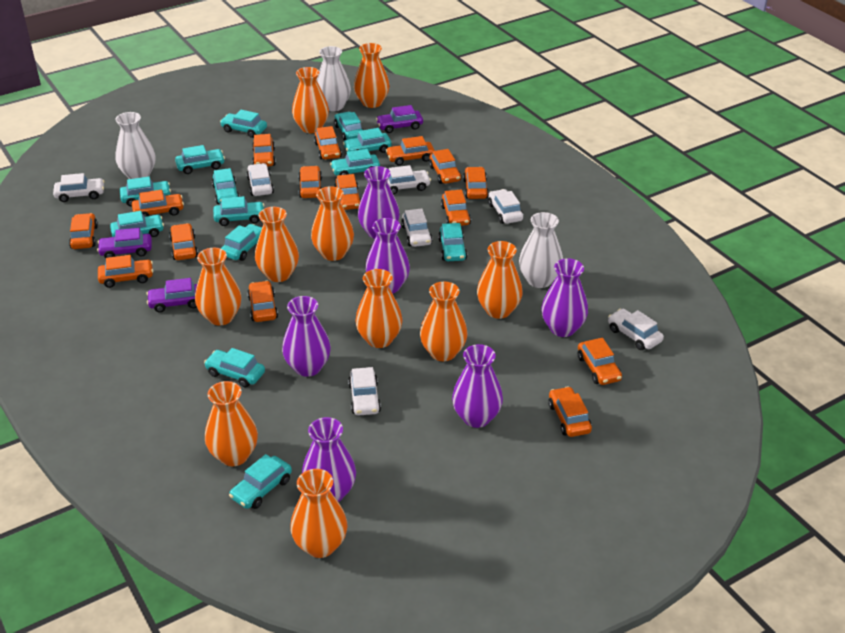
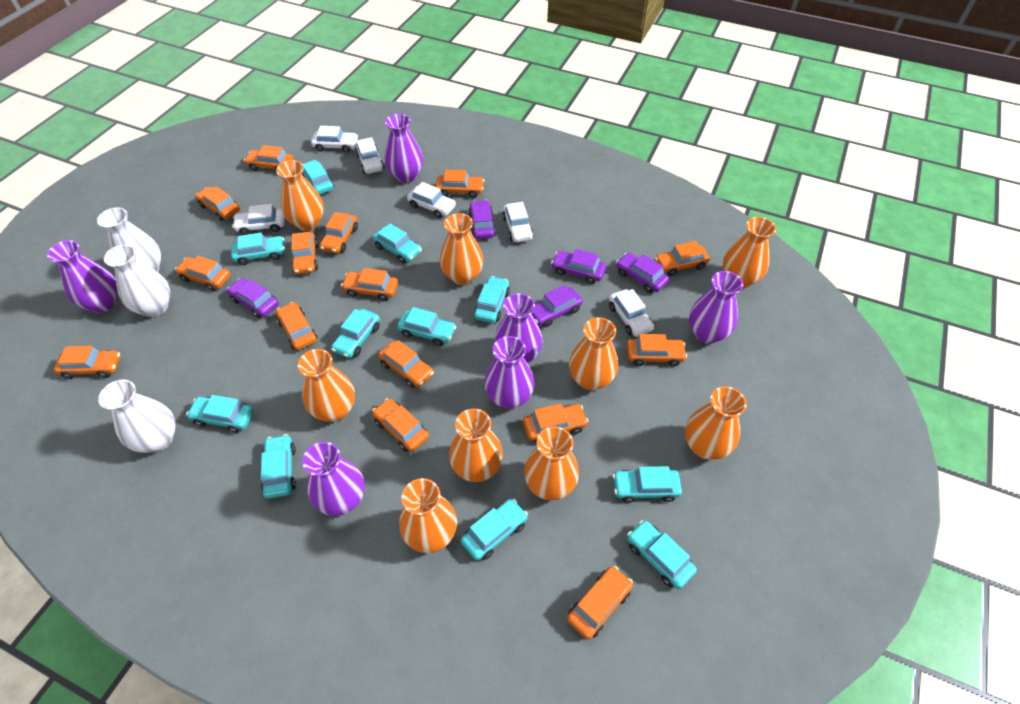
orange vase: 10 -> 9
purple car: 3 -> 5
turquoise car: 13 -> 11
white car: 7 -> 6

